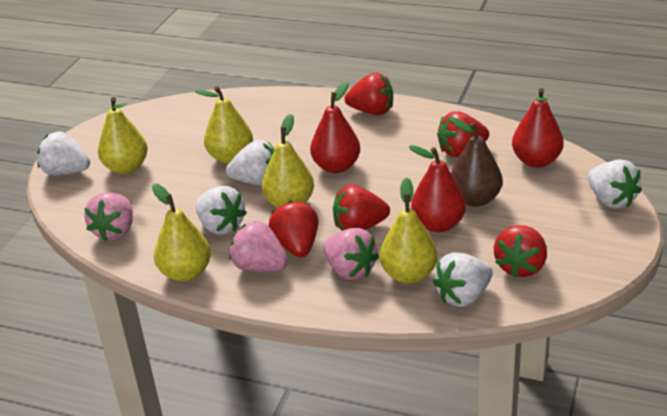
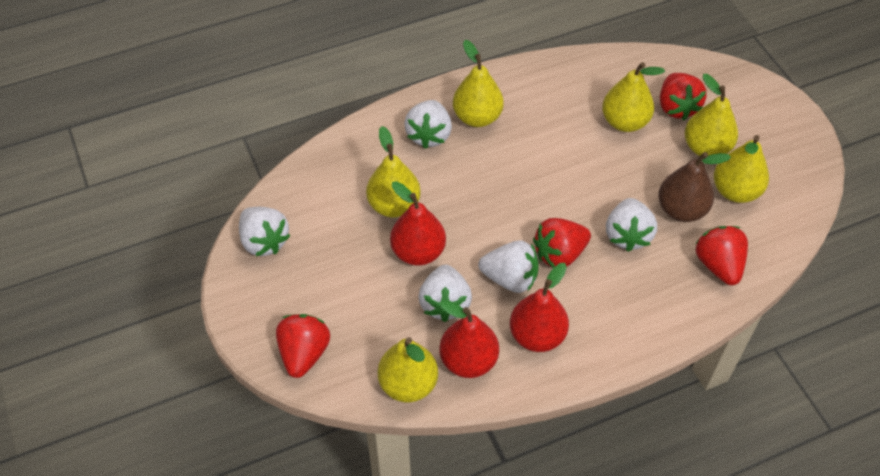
pink strawberry: 3 -> 0
red strawberry: 5 -> 4
yellow pear: 5 -> 6

